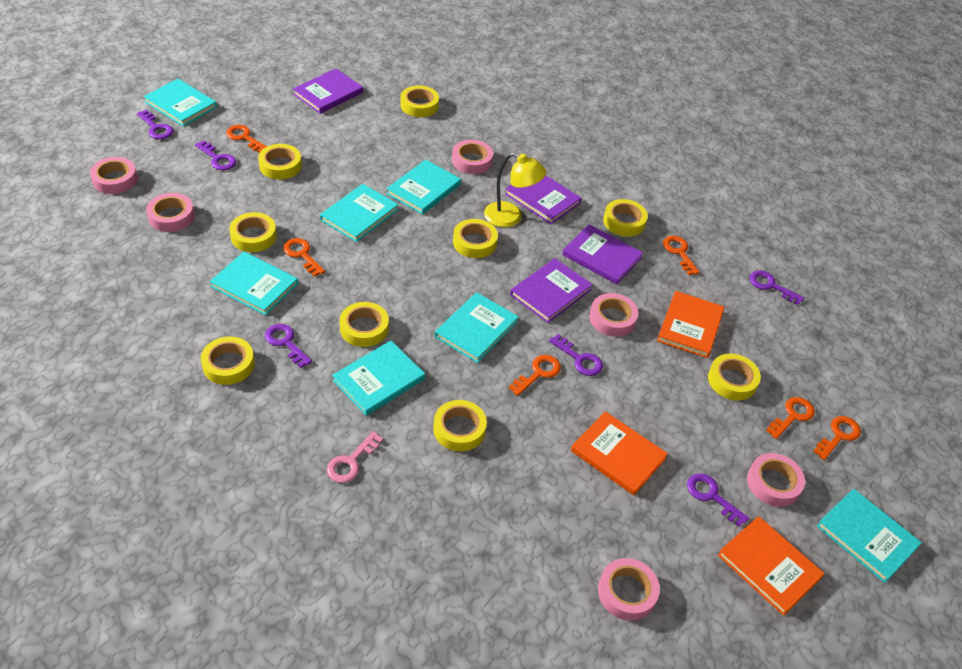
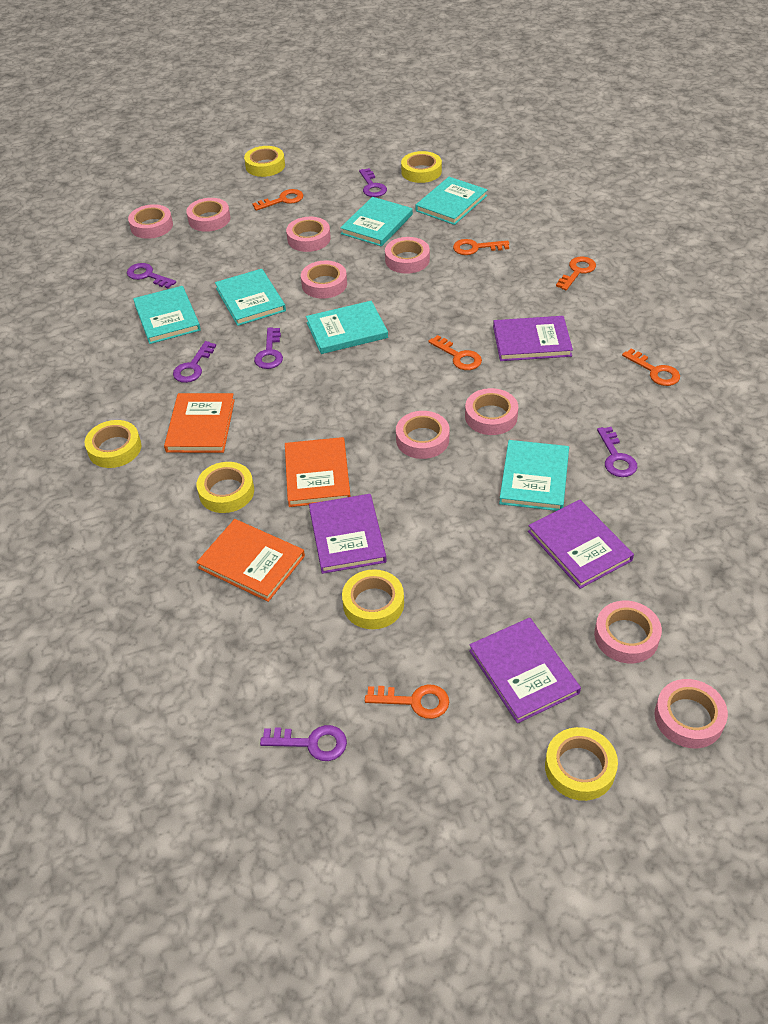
pink key: 1 -> 0
pink tape: 6 -> 9
turquoise book: 7 -> 6
yellow lamp: 1 -> 0
yellow tape: 9 -> 6

